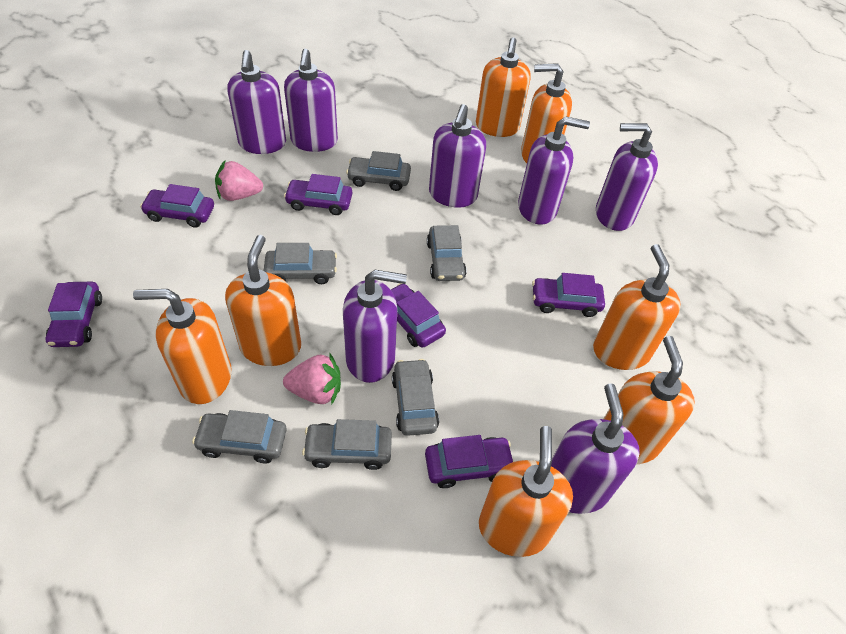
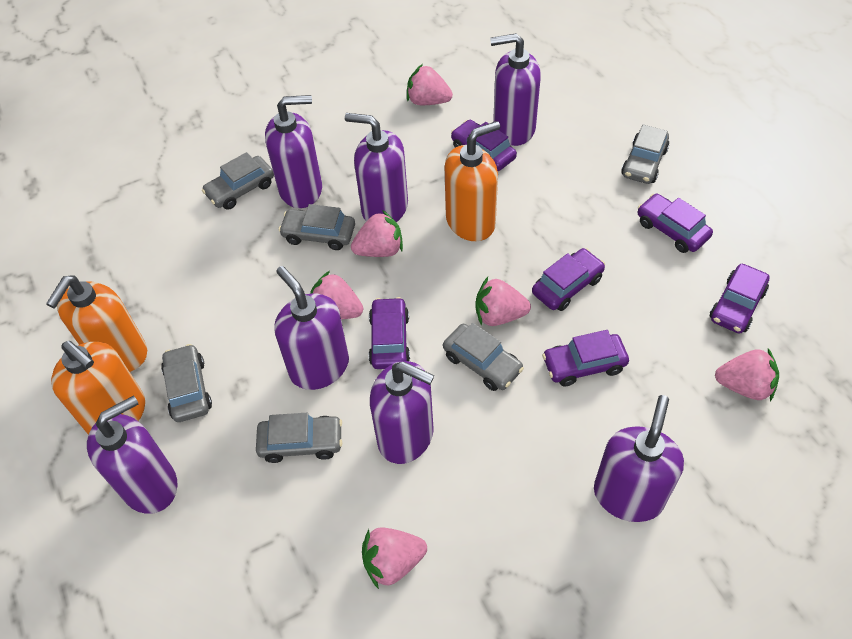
orange soap dispenser: 7 -> 3
pink strawberry: 2 -> 6

